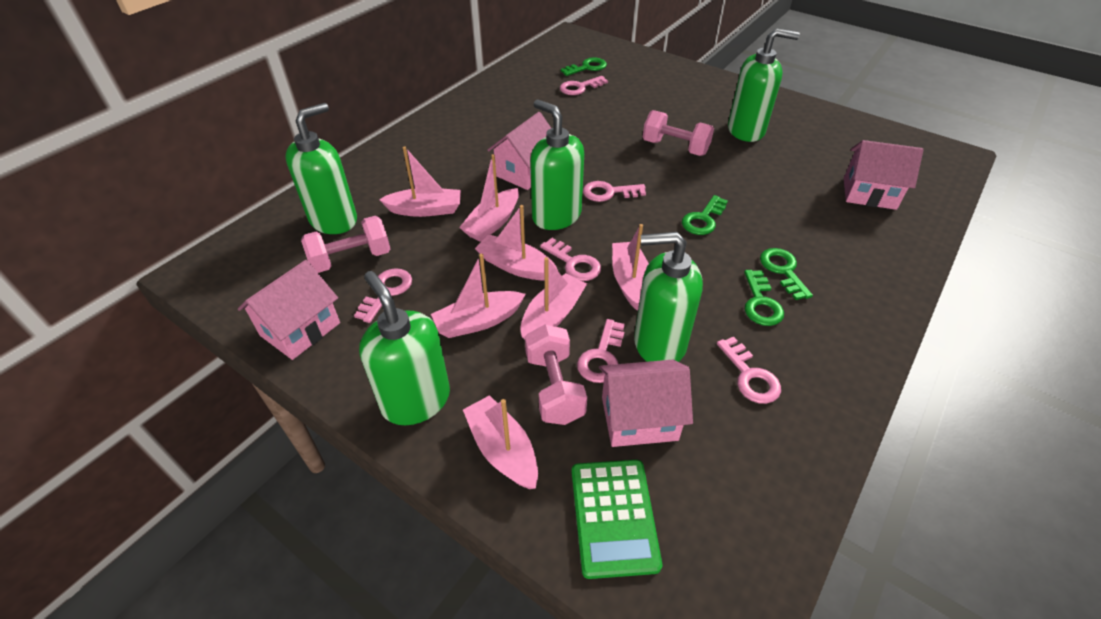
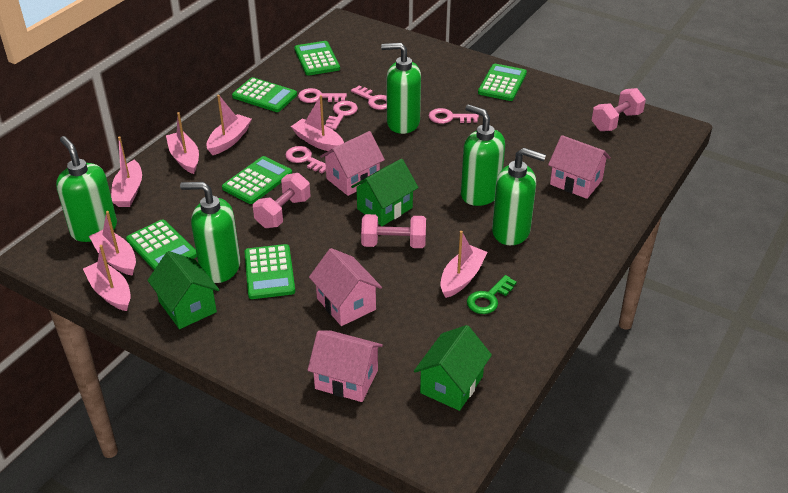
green calculator: 1 -> 6
green house: 0 -> 3
green key: 4 -> 1
pink key: 6 -> 5

